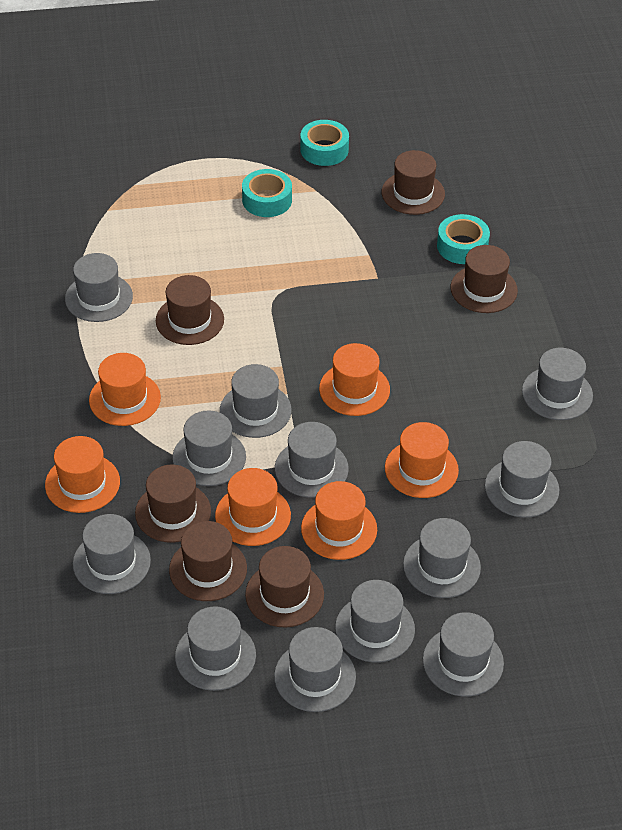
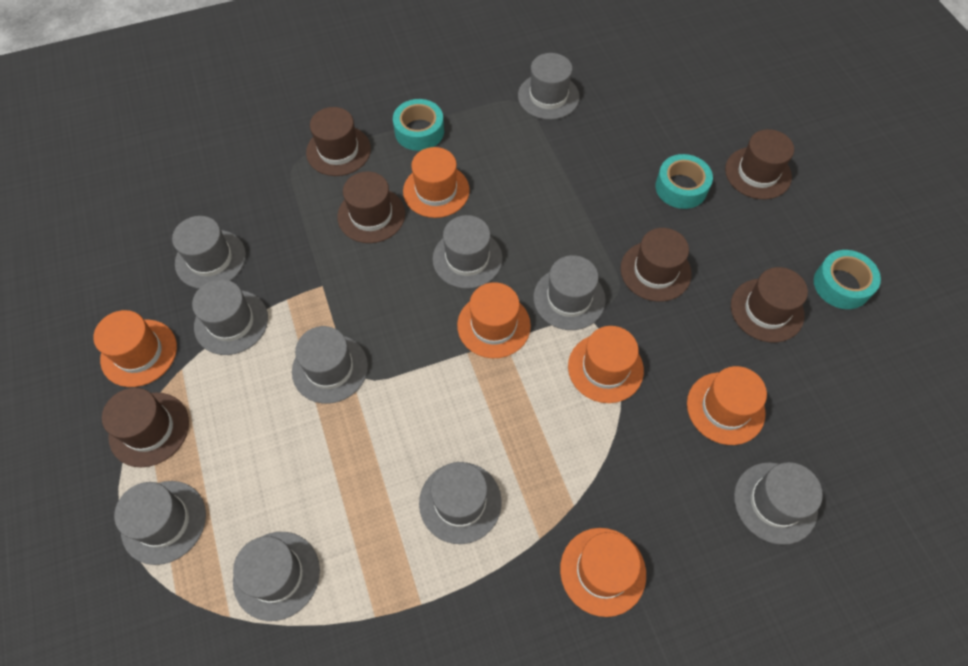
grey hat: 12 -> 10

